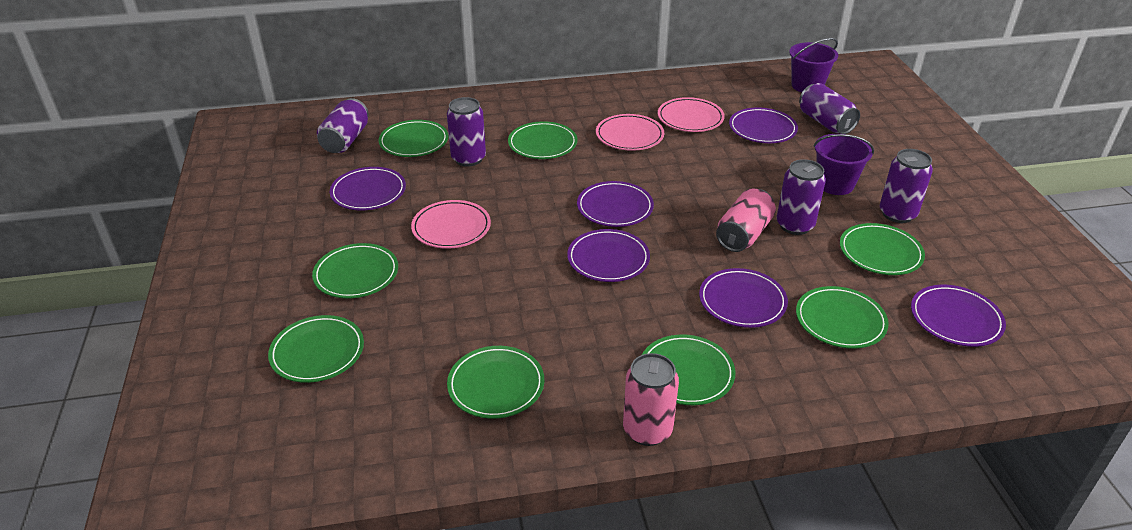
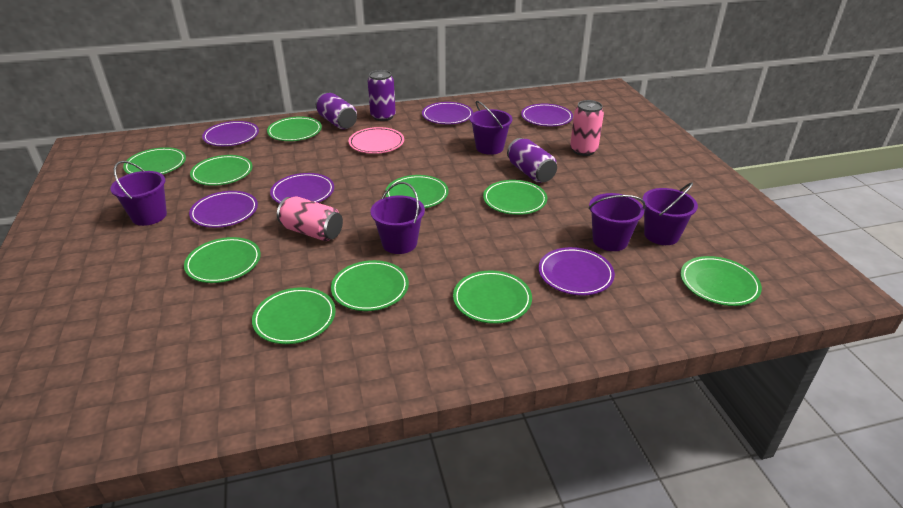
green plate: 8 -> 10
pink plate: 3 -> 1
purple bucket: 2 -> 5
purple can: 5 -> 3

